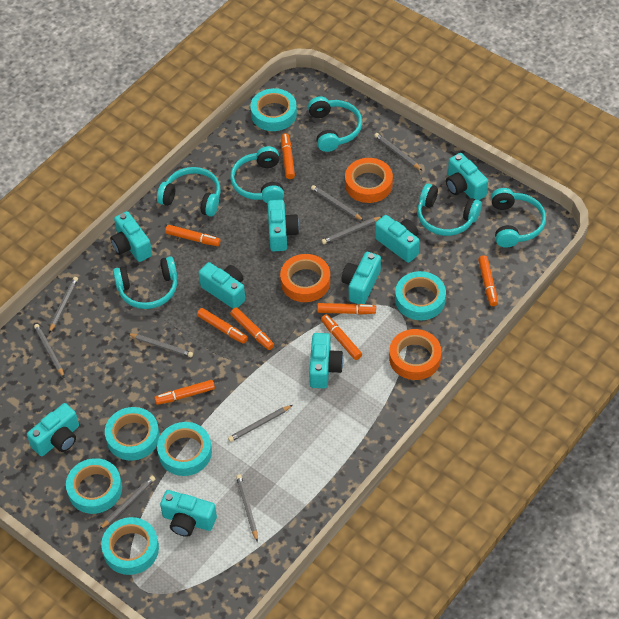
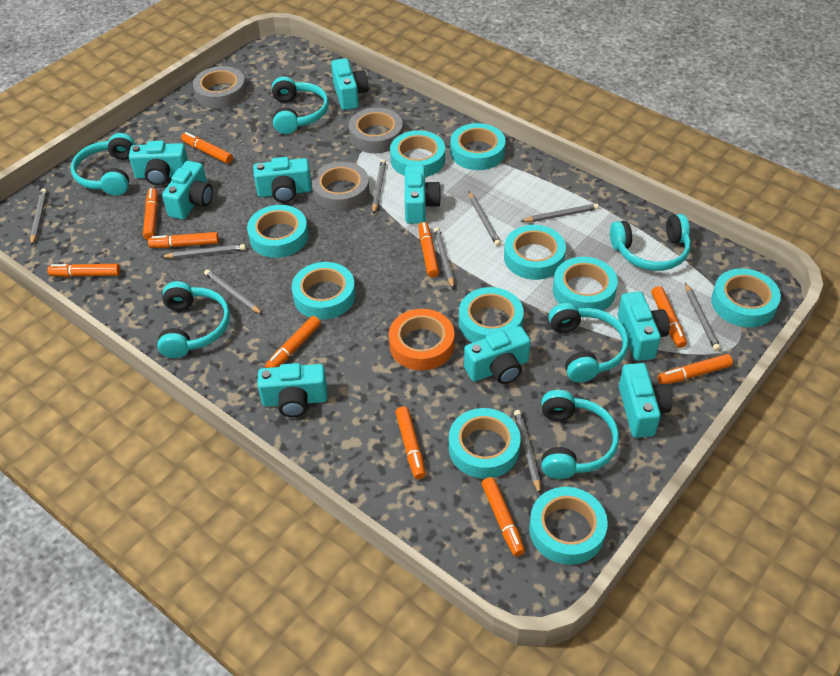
grey tape: 0 -> 3
orange marker: 8 -> 10
orange tape: 3 -> 1
turquoise tape: 6 -> 10

